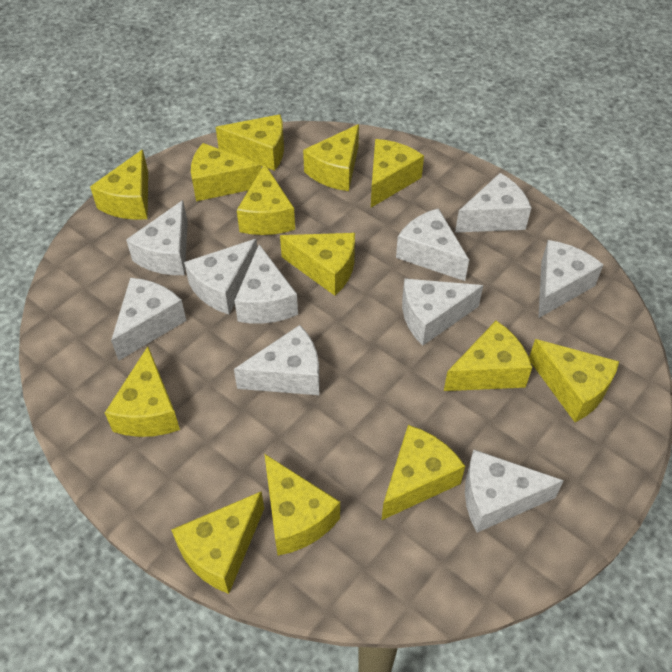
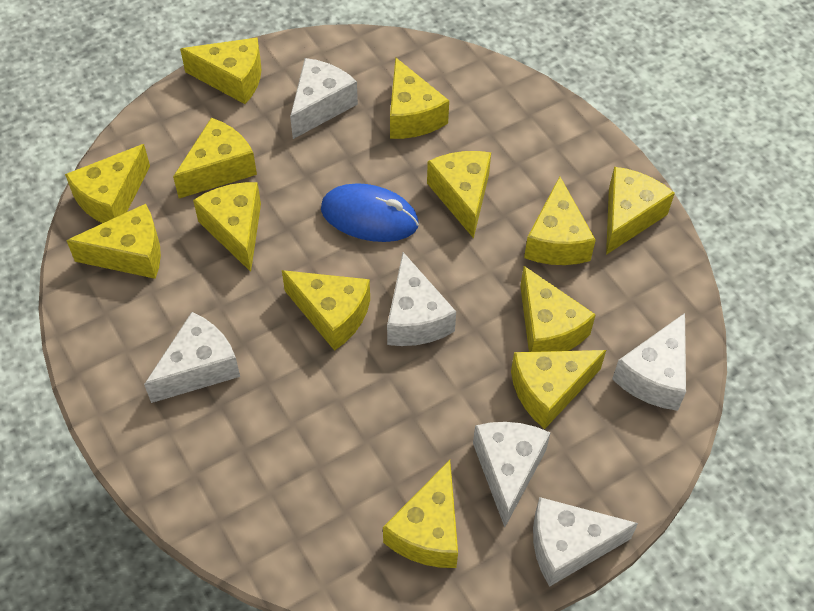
blue mouse: 0 -> 1
white cheese: 10 -> 6

